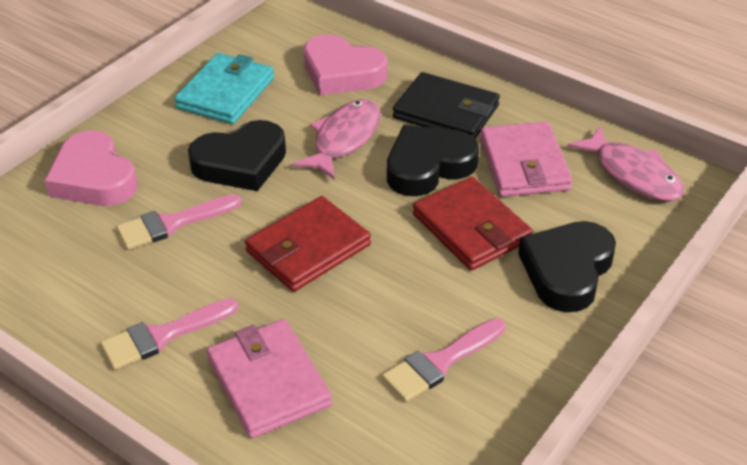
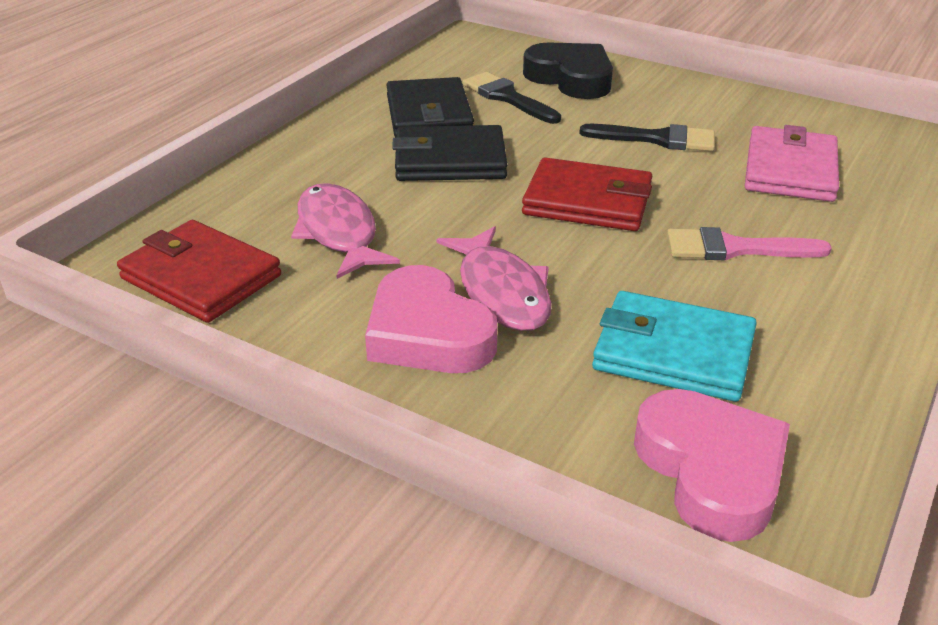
black brush: 0 -> 2
black heart: 3 -> 1
black wallet: 1 -> 2
pink brush: 3 -> 1
pink wallet: 2 -> 1

